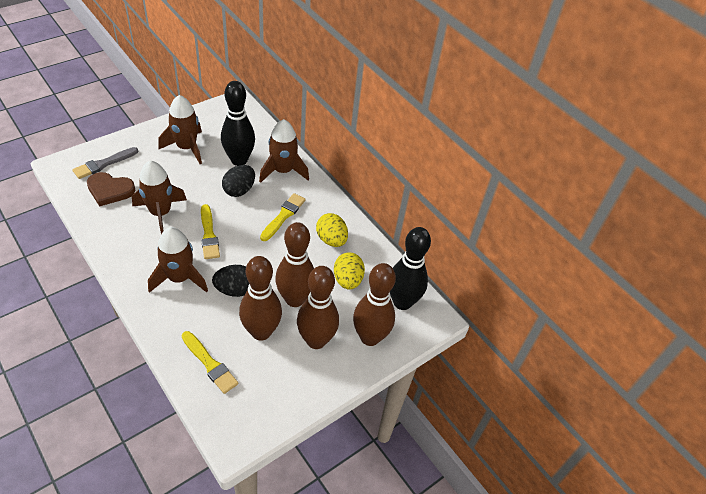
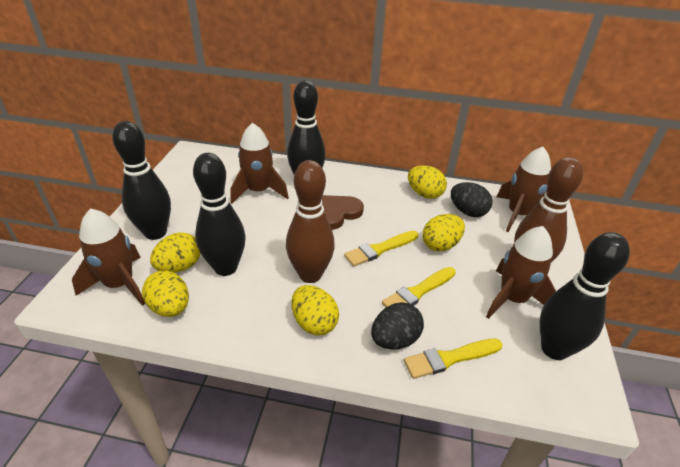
black bowling pin: 2 -> 4
brown bowling pin: 4 -> 2
grey brush: 1 -> 0
yellow egg: 2 -> 5

